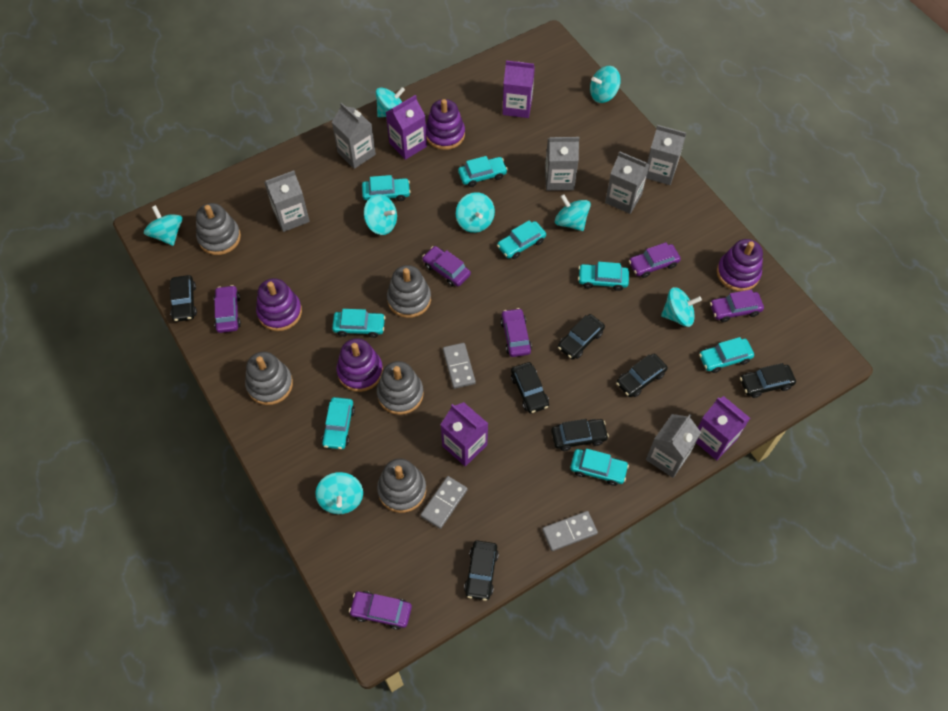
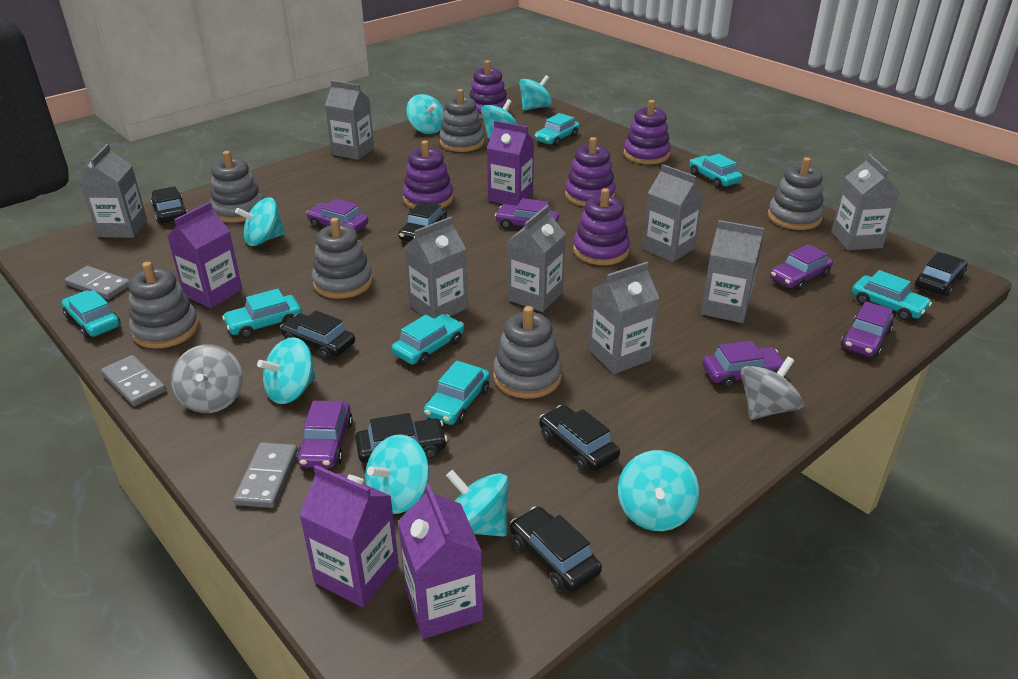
grey carton: 6 -> 8
grey spinning top: 0 -> 2
grey stacking toy: 5 -> 6
purple stacking toy: 4 -> 5
turquoise car: 8 -> 7

